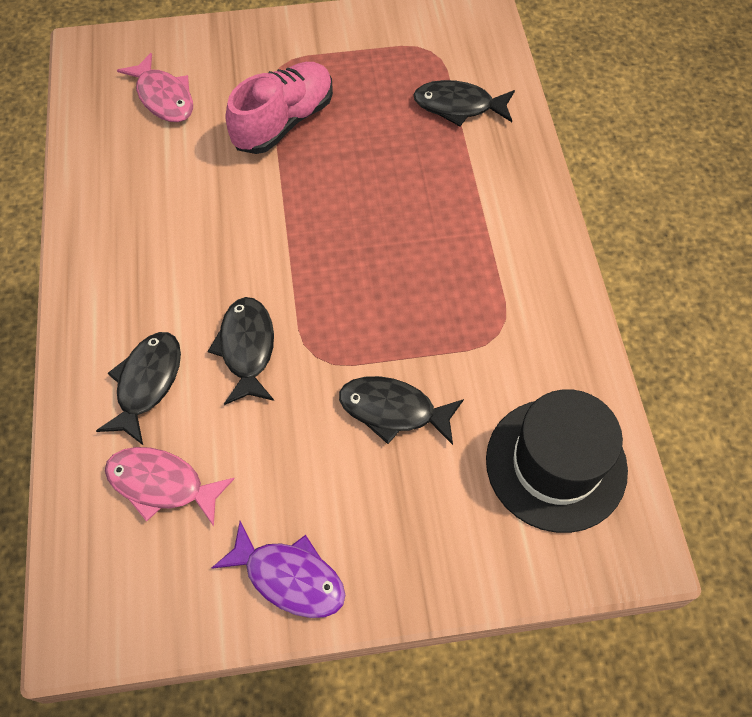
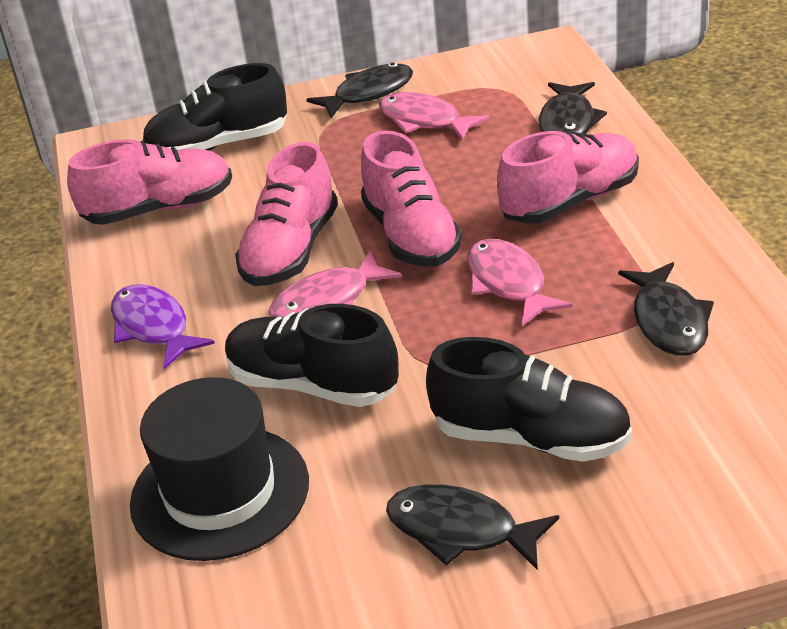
black shoe: 0 -> 3
pink fish: 2 -> 3
pink shoe: 1 -> 4

